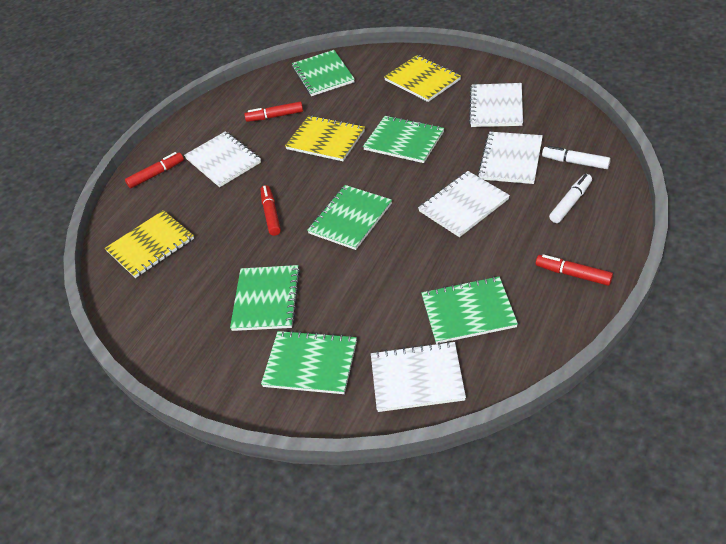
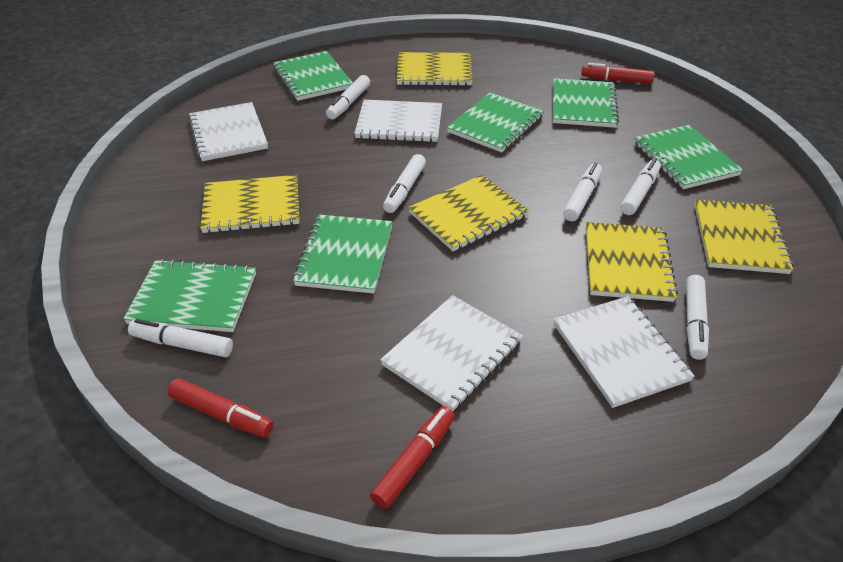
red marker: 4 -> 3
white marker: 2 -> 6
white notebook: 5 -> 4
yellow notebook: 3 -> 5

